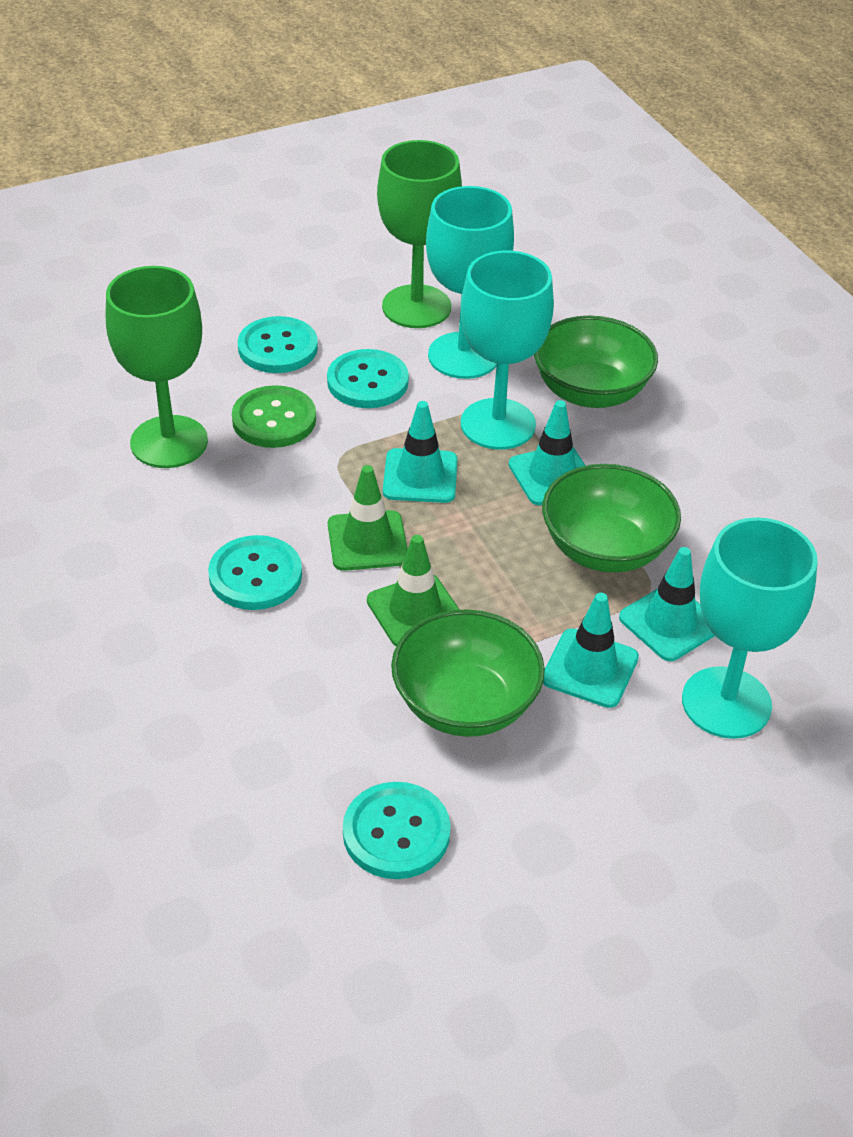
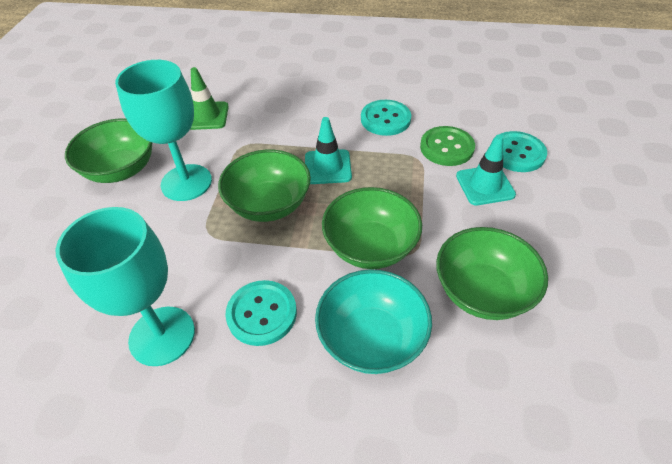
green bowl: 3 -> 4
green goblet: 2 -> 0
green traffic cone: 2 -> 1
turquoise bowl: 0 -> 1
turquoise button: 4 -> 3
turquoise goblet: 3 -> 2
turquoise traffic cone: 4 -> 2

